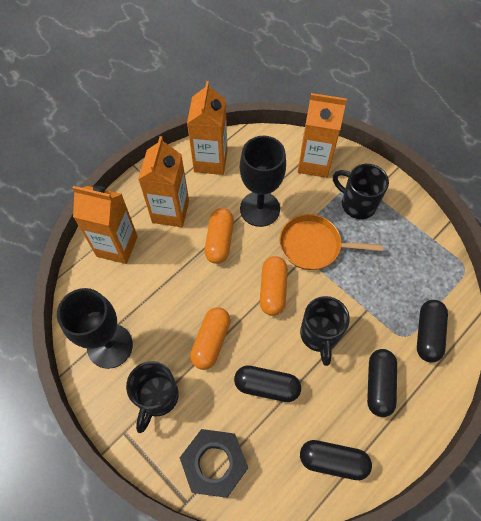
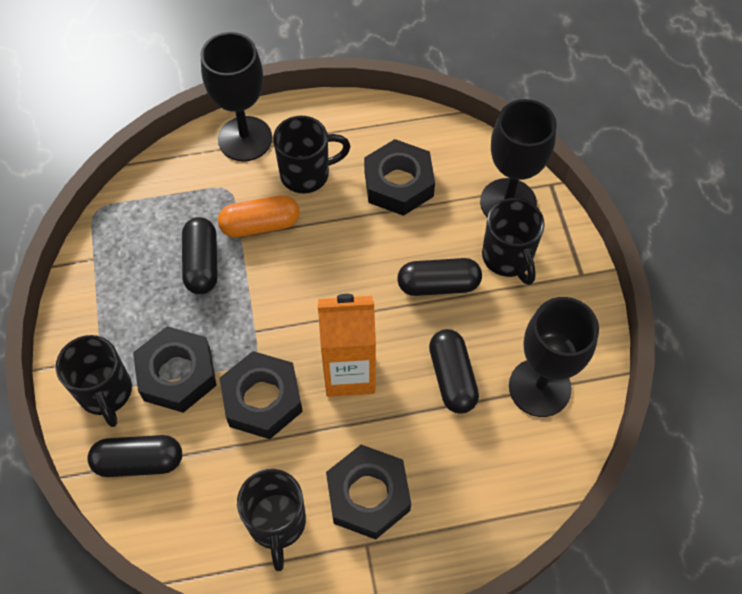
black goblet: 2 -> 3
black mug: 3 -> 4
black nut: 1 -> 4
orange capsule: 3 -> 1
orange carton: 4 -> 1
orange pan: 1 -> 0

